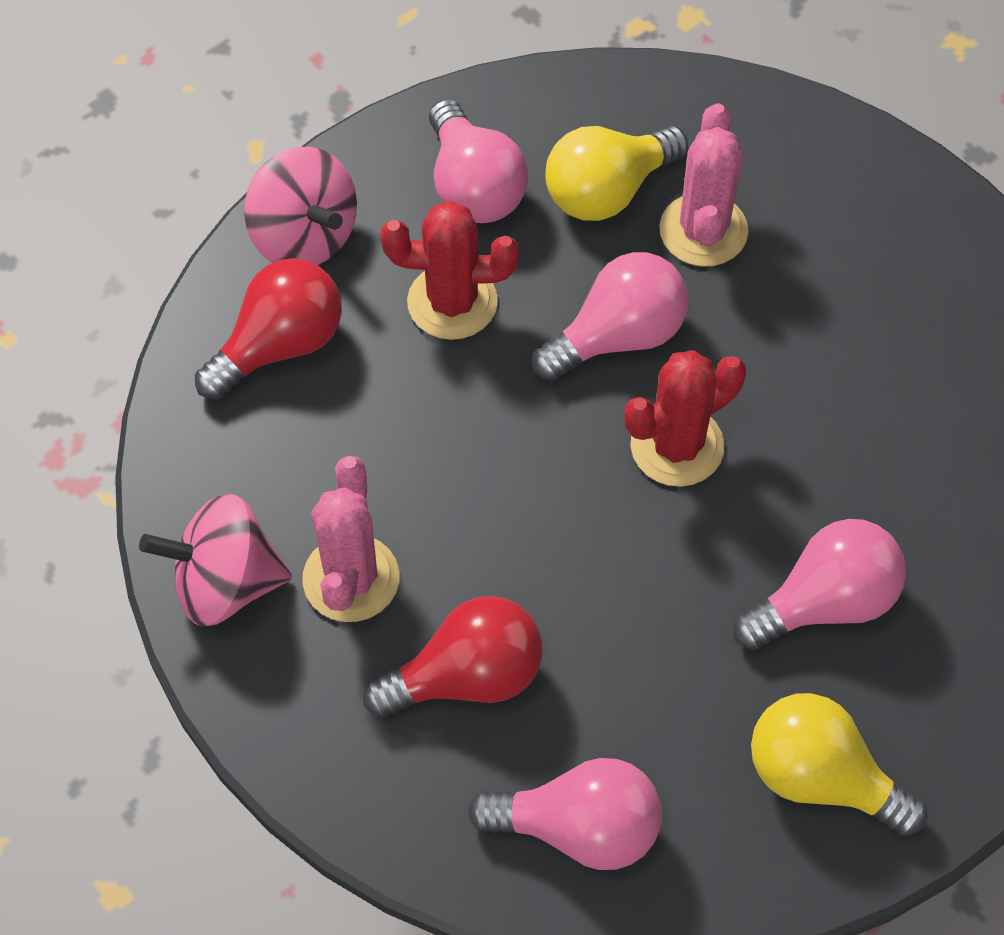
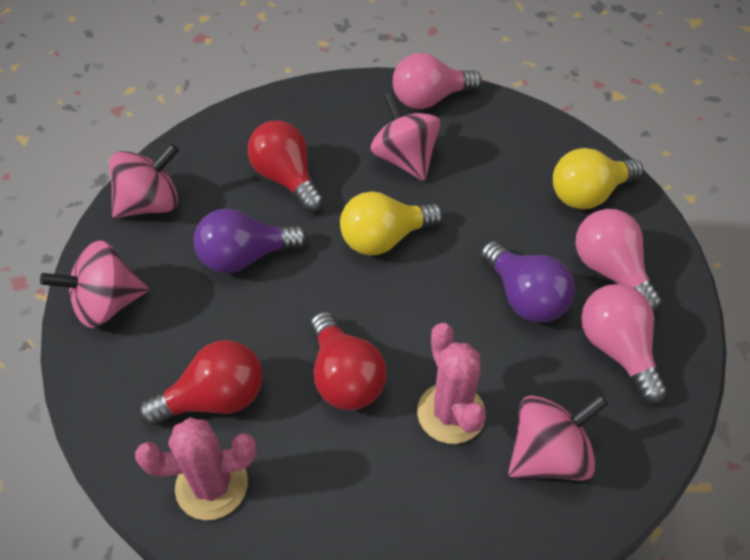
pink light bulb: 4 -> 3
pink spinning top: 2 -> 4
purple light bulb: 0 -> 2
red cactus: 2 -> 0
red light bulb: 2 -> 3

